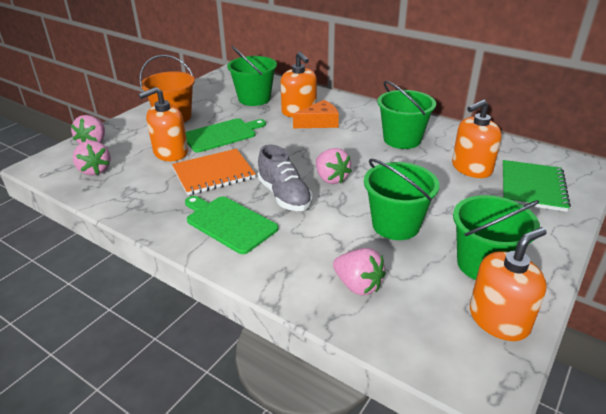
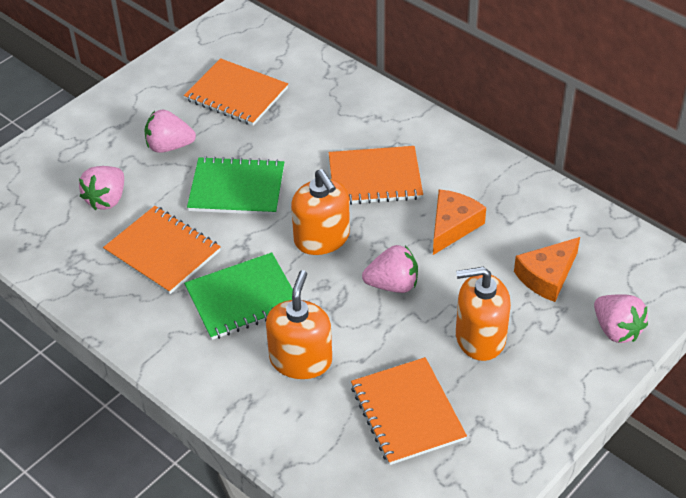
green bucket: 4 -> 0
green cutting board: 2 -> 0
green notebook: 1 -> 2
grey shoe: 1 -> 0
orange bucket: 1 -> 0
orange cheese: 1 -> 2
orange notebook: 1 -> 4
orange soap dispenser: 4 -> 3

